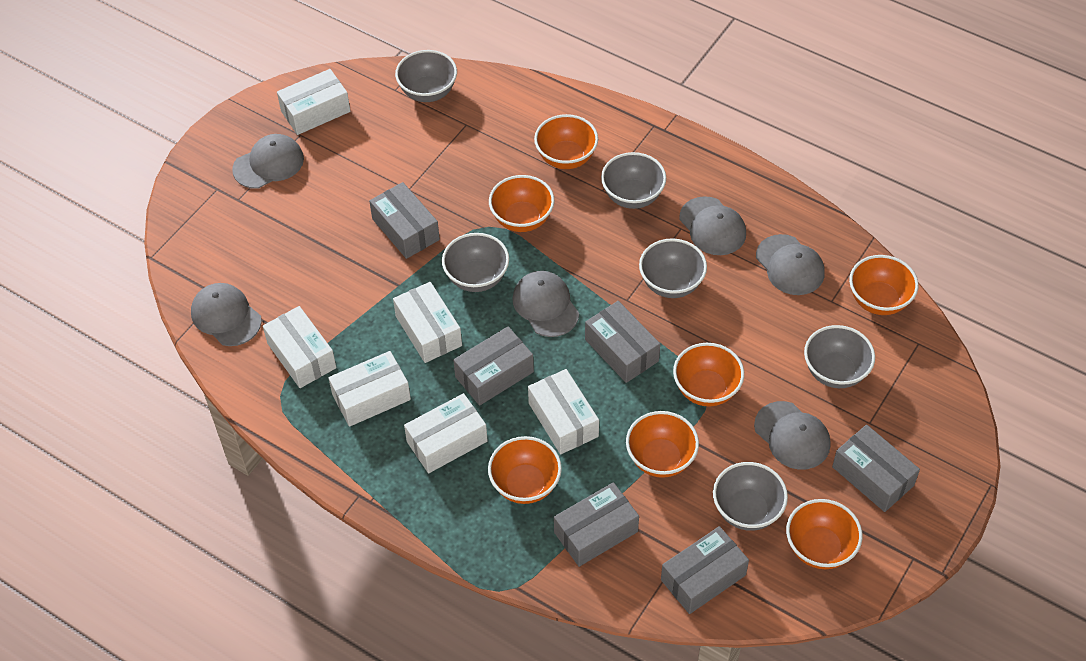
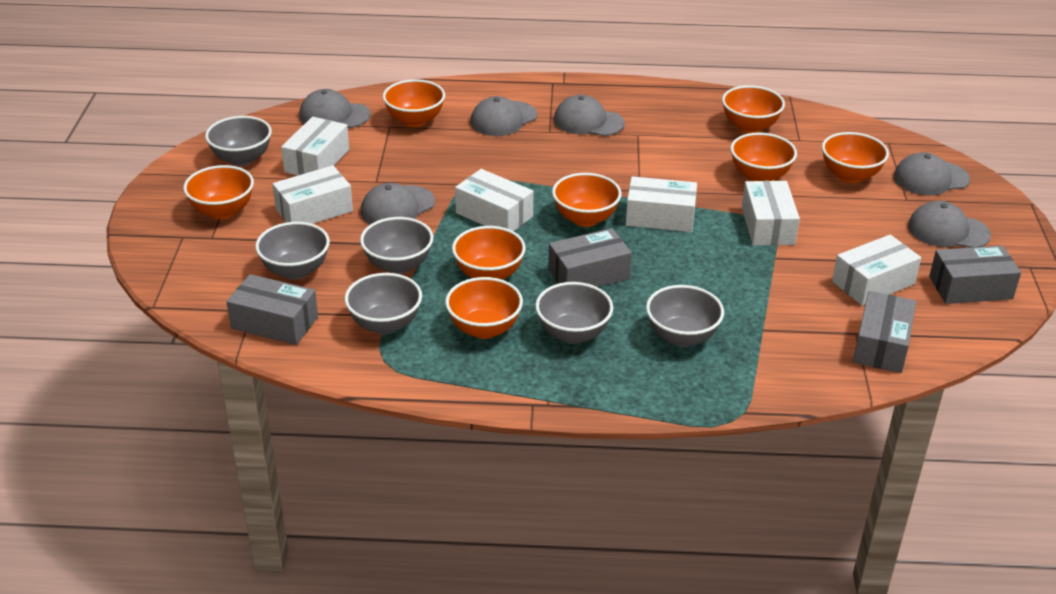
grey box: 6 -> 4
orange bowl: 7 -> 8

